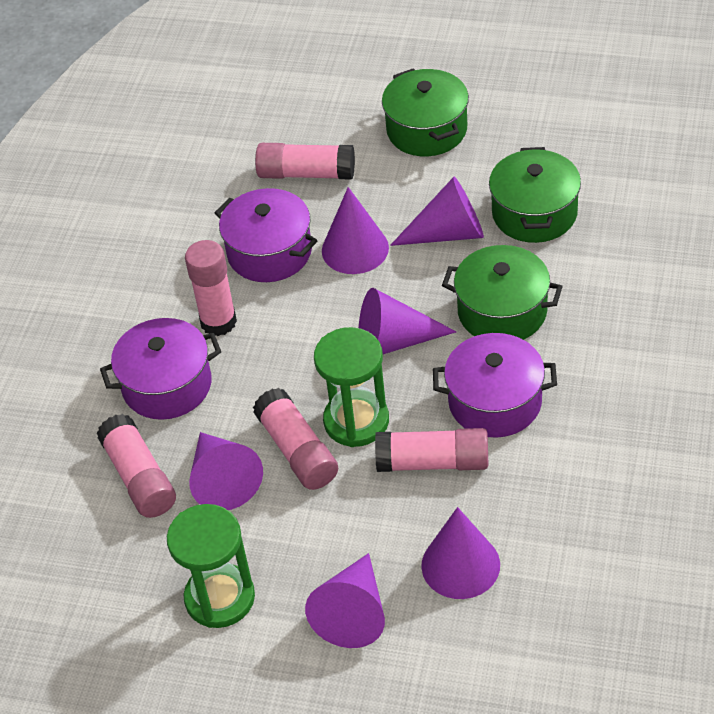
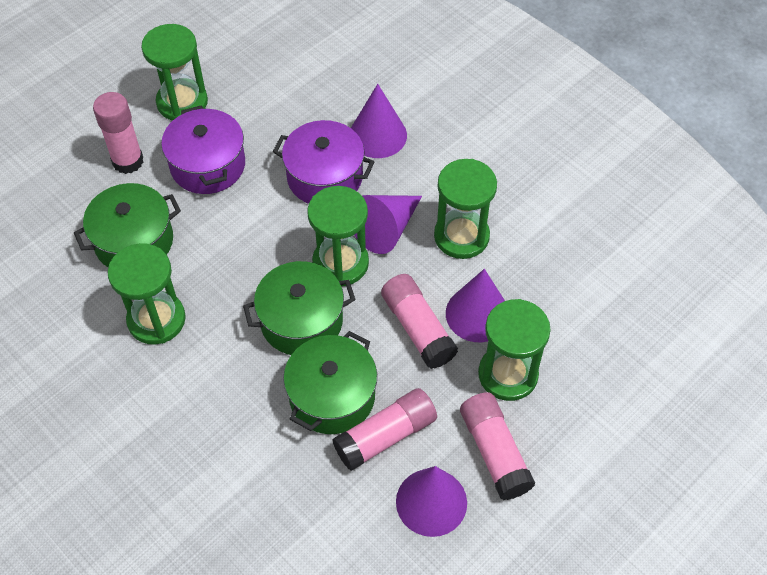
green hourglass: 2 -> 5
pink glue stick: 5 -> 4
purple cone: 6 -> 4
purple pot: 3 -> 2

